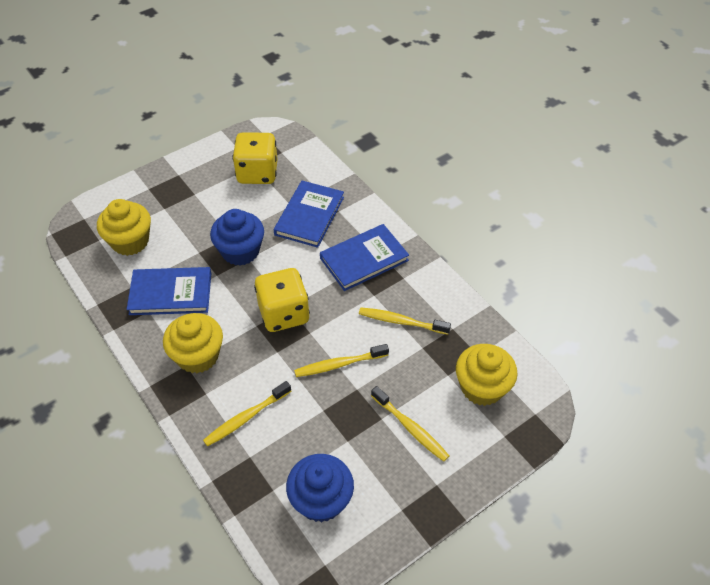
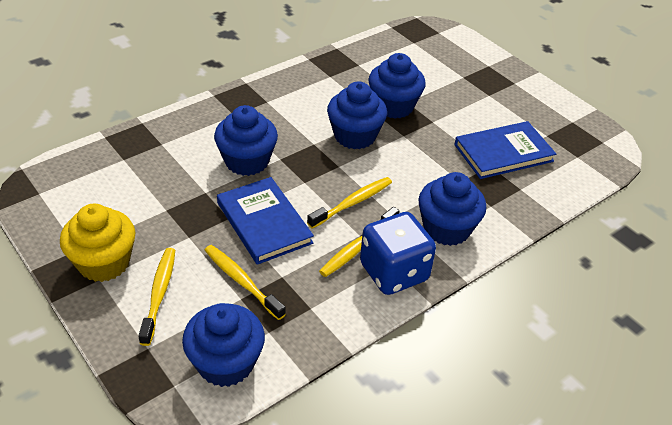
blue book: 3 -> 2
blue cupcake: 2 -> 5
blue dice: 0 -> 1
yellow cupcake: 3 -> 1
yellow dice: 2 -> 0

